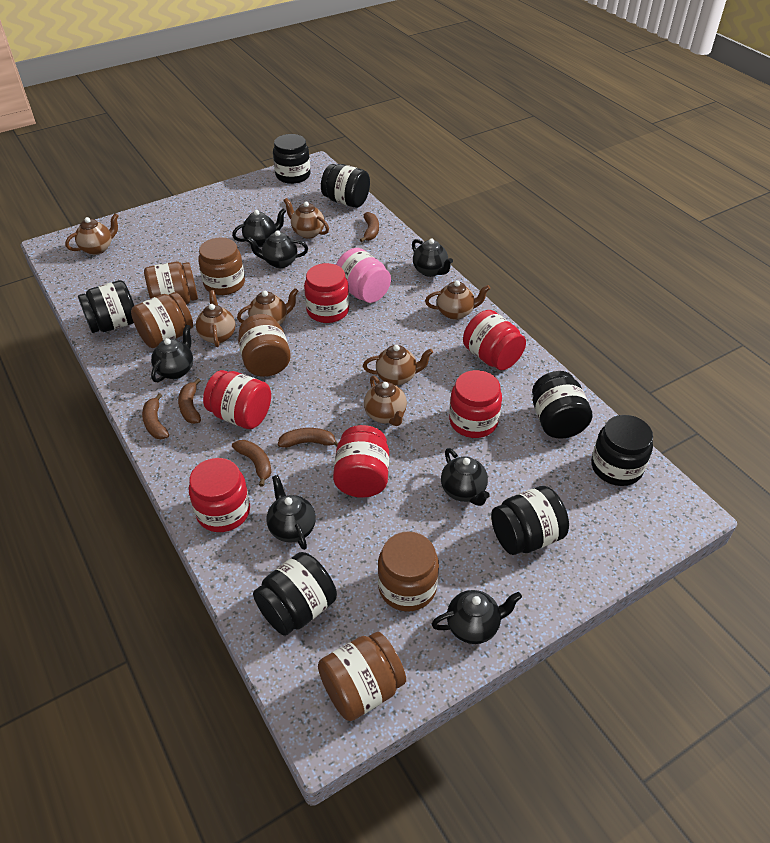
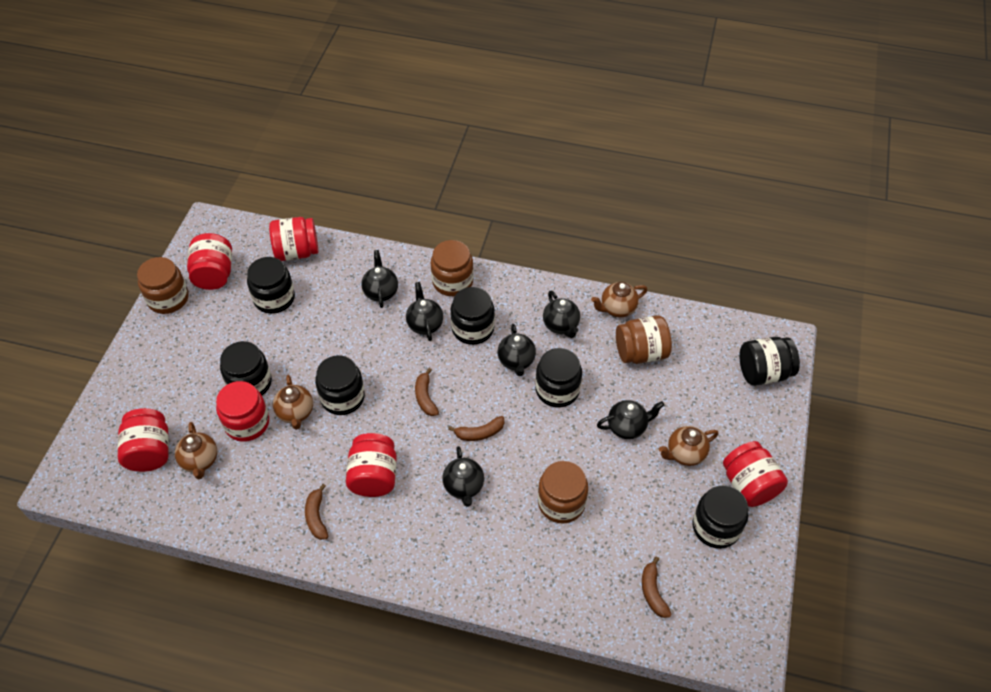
black teapot: 7 -> 6
brown banana: 5 -> 4
brown jar: 6 -> 4
brown teapot: 7 -> 4
pink jar: 1 -> 0

